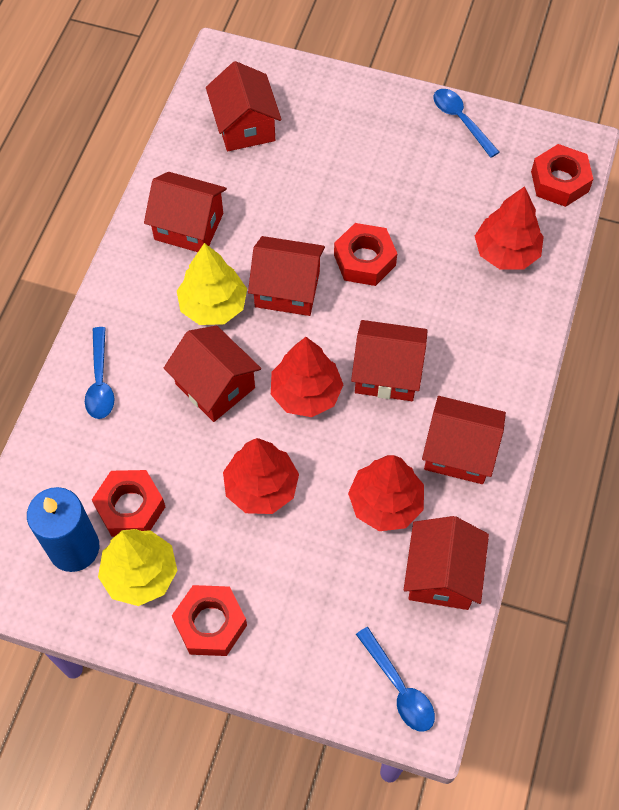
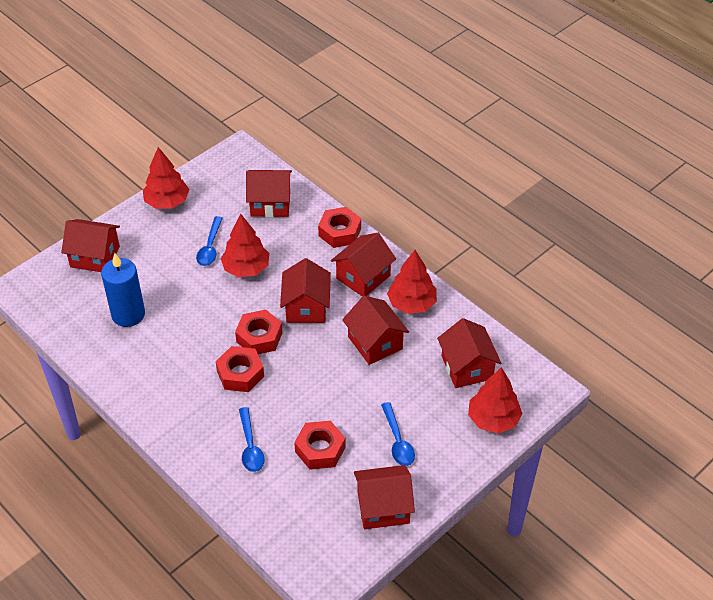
yellow tree: 2 -> 0

